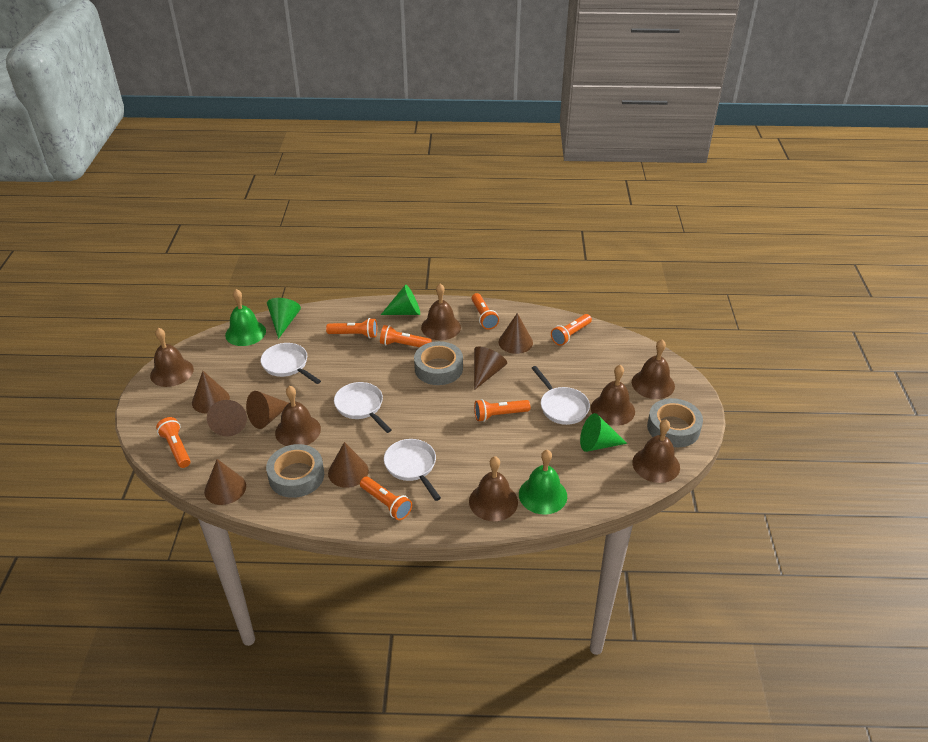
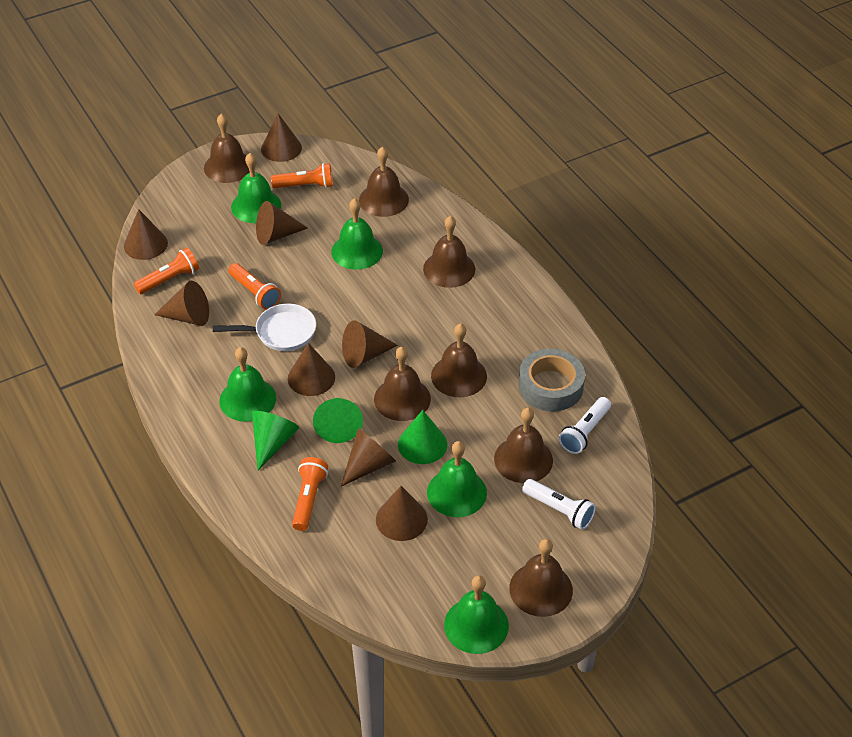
brown cone: 7 -> 8
green bell: 2 -> 5
grey tape: 3 -> 1
orange flashlight: 7 -> 4
white flashlight: 0 -> 2
white pan: 4 -> 1

